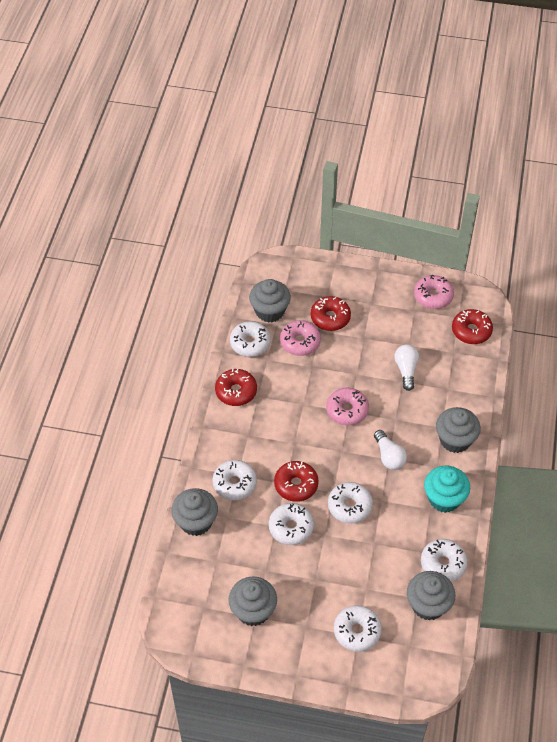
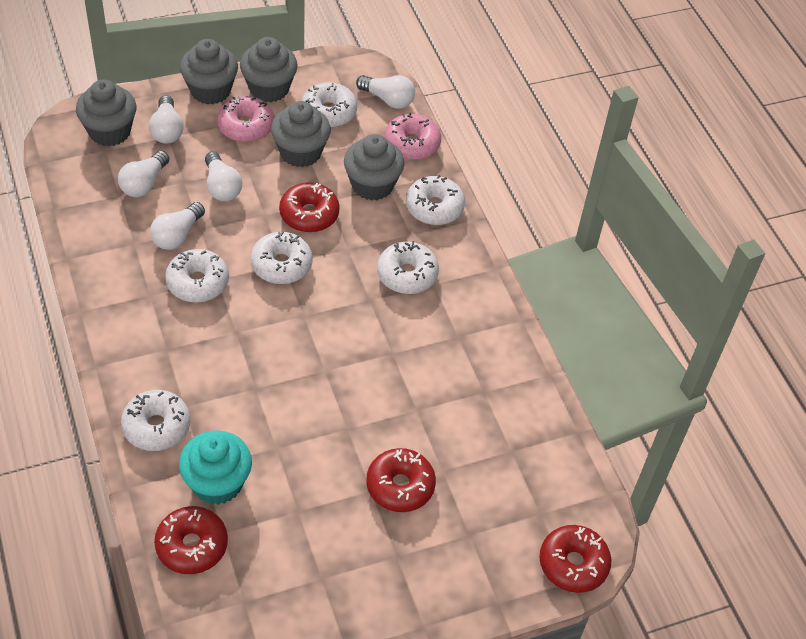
pink donut: 3 -> 2
white light bulb: 2 -> 5

